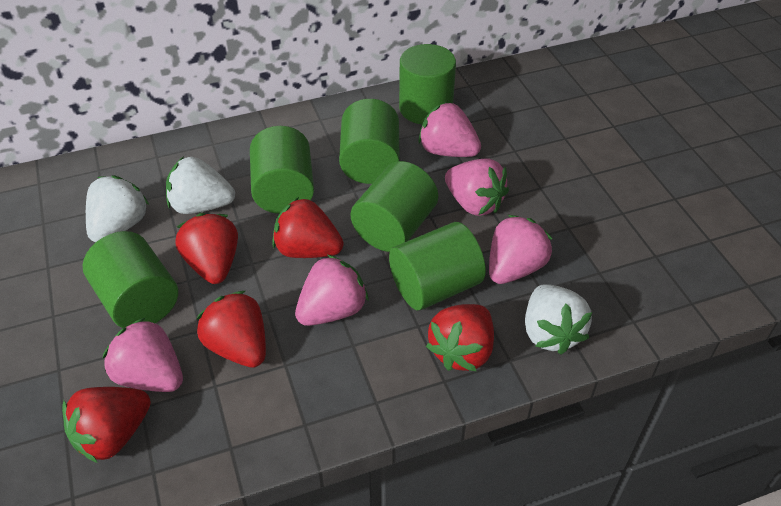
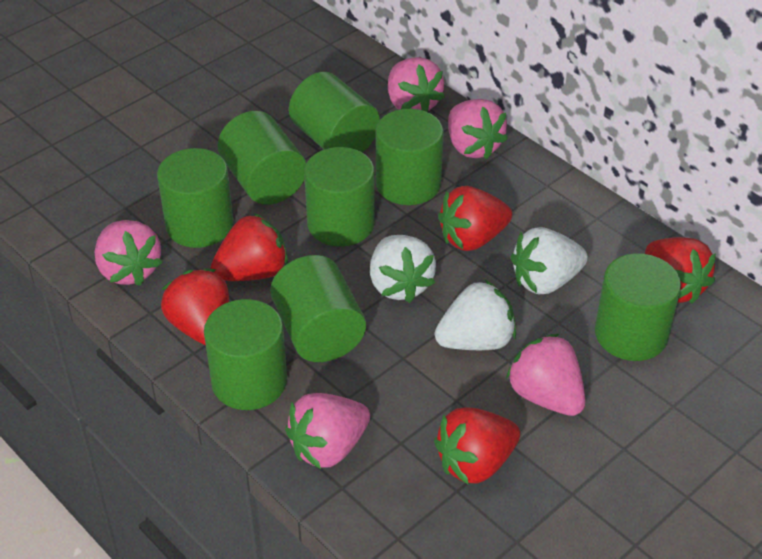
green cylinder: 6 -> 8

